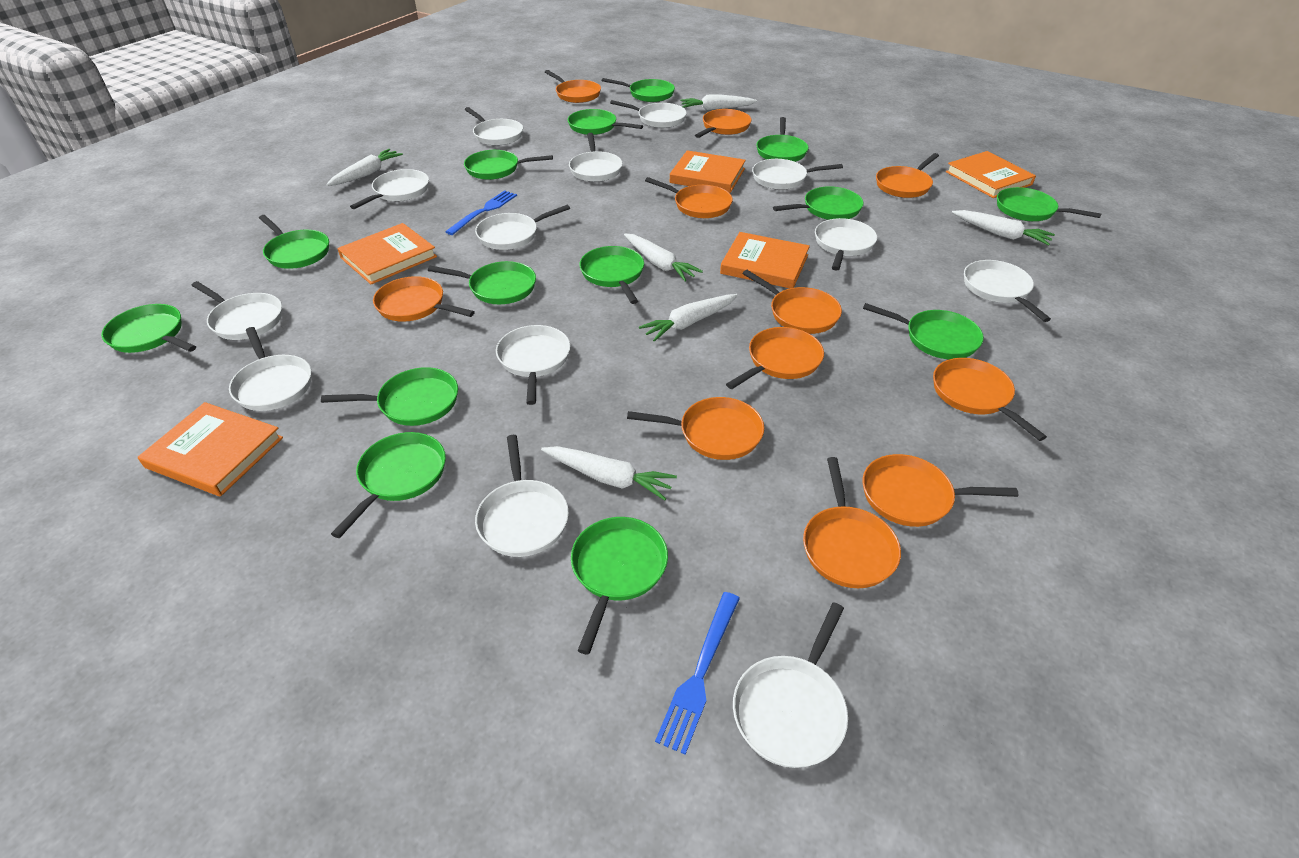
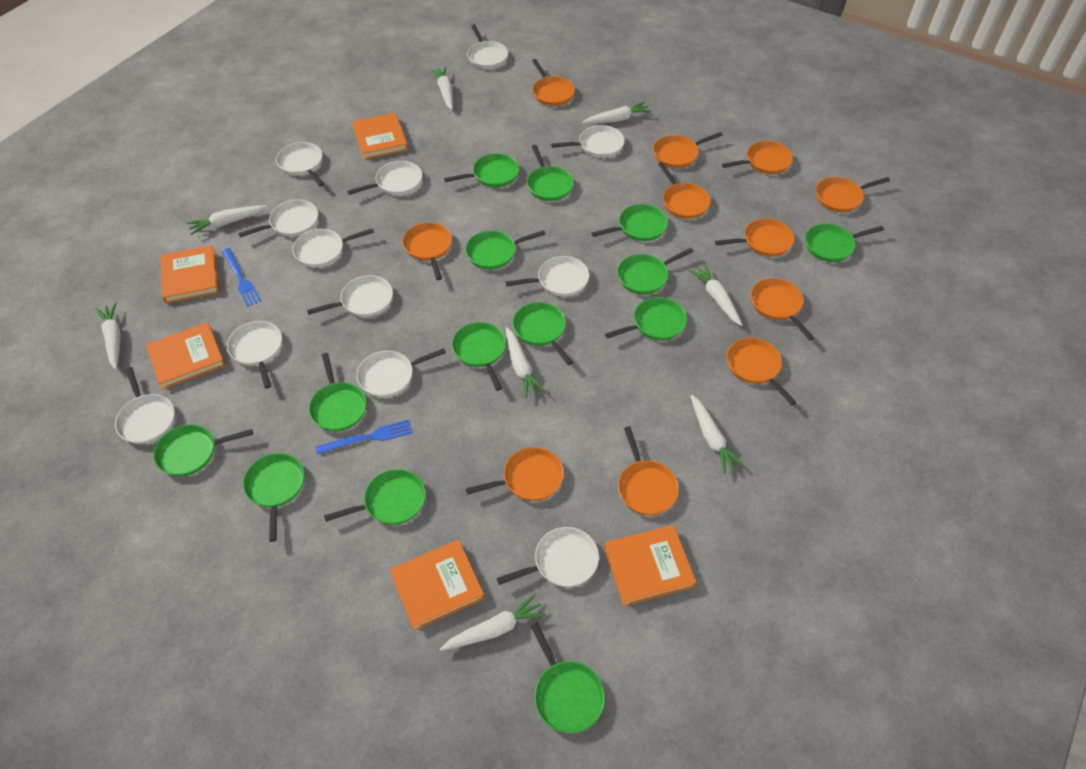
white carrot: 6 -> 8
white pan: 13 -> 12

